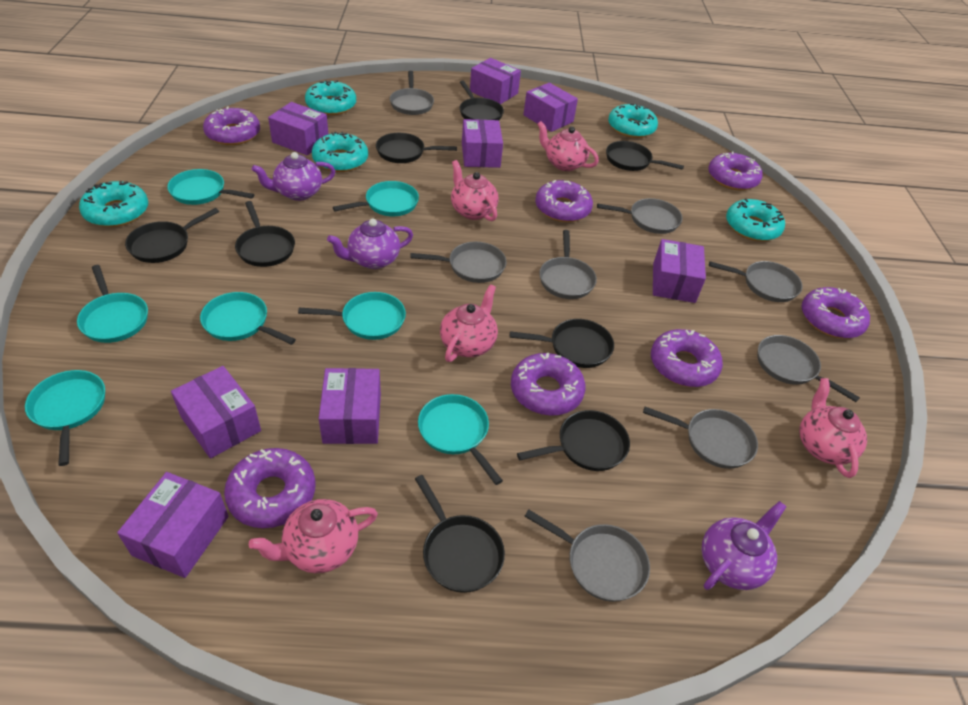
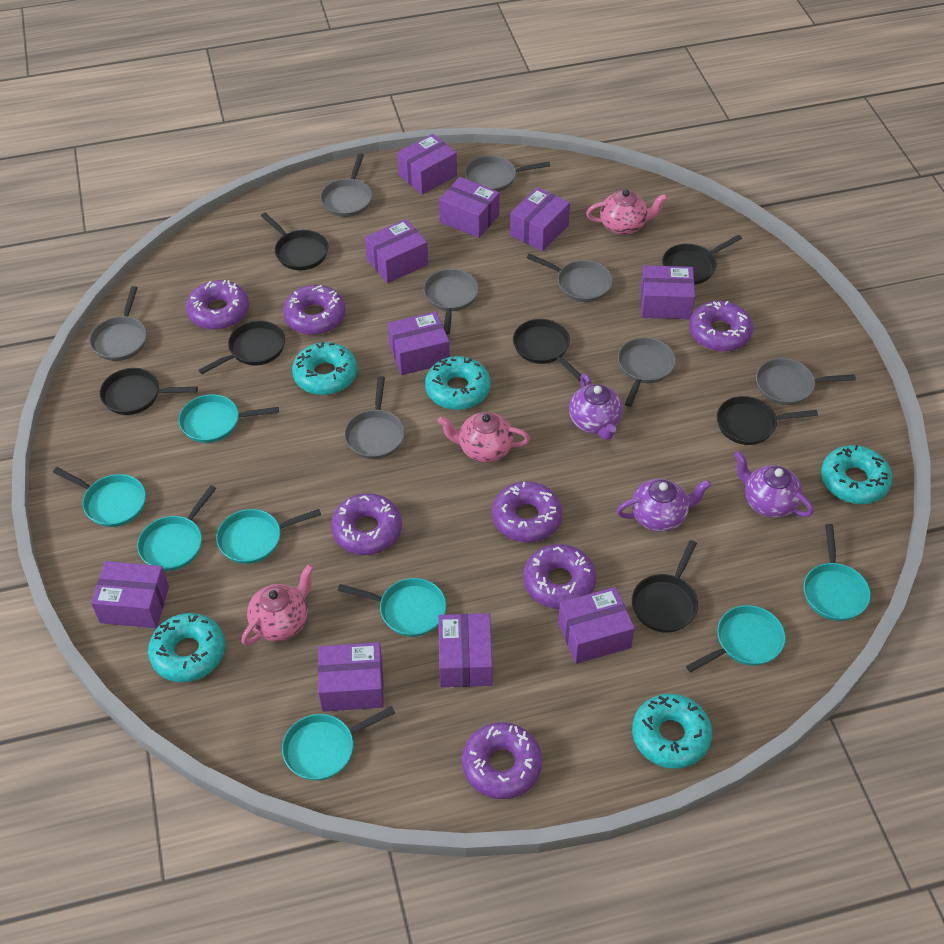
black pan: 8 -> 7
pink teapot: 5 -> 3
purple box: 8 -> 10
turquoise pan: 7 -> 8

